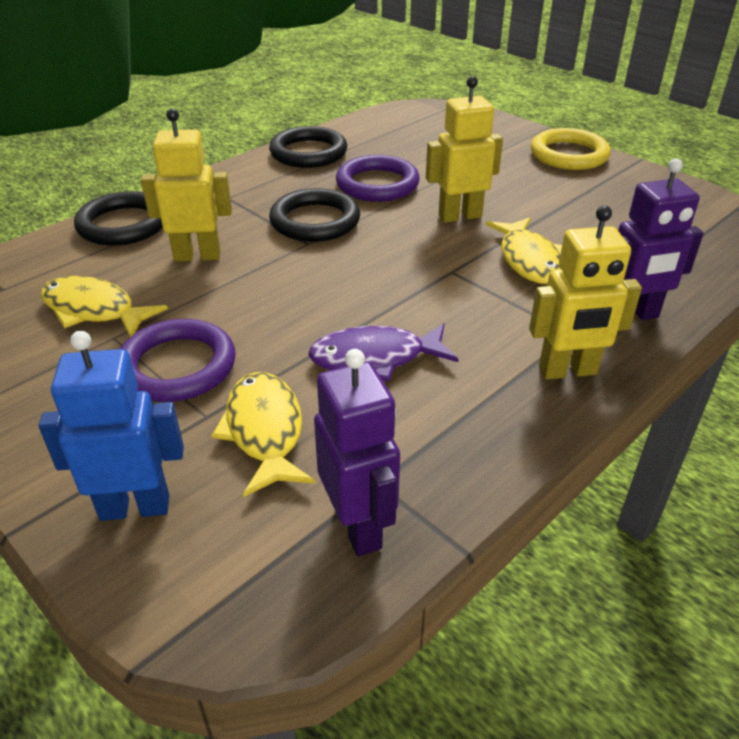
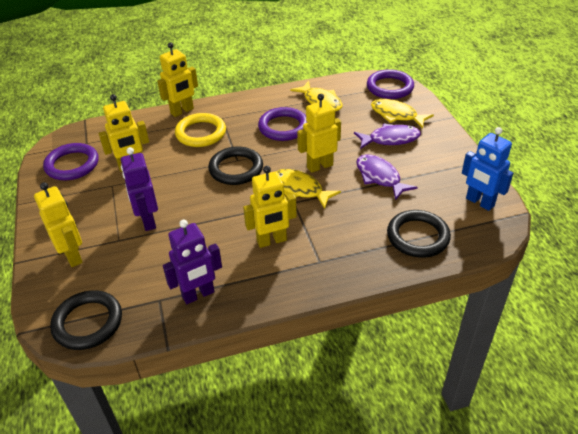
purple fish: 1 -> 2
purple ring: 2 -> 3
yellow robot: 3 -> 5

